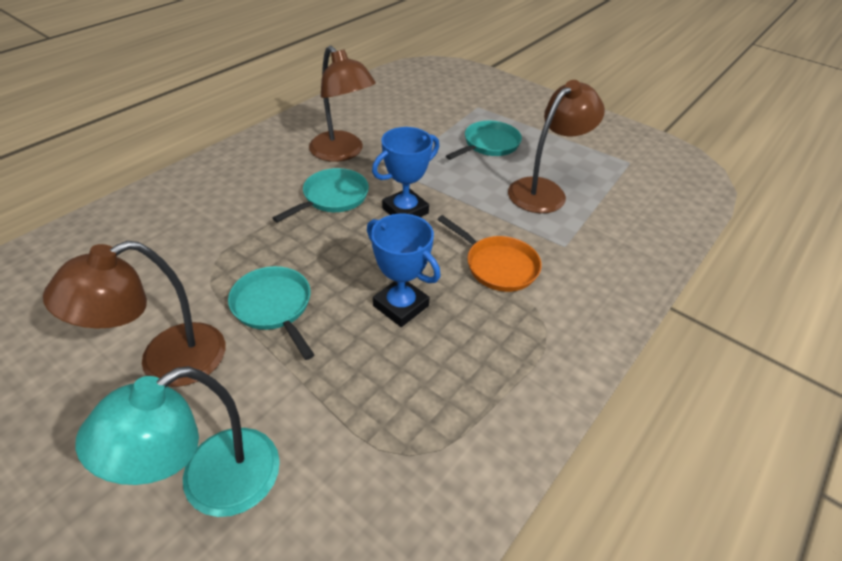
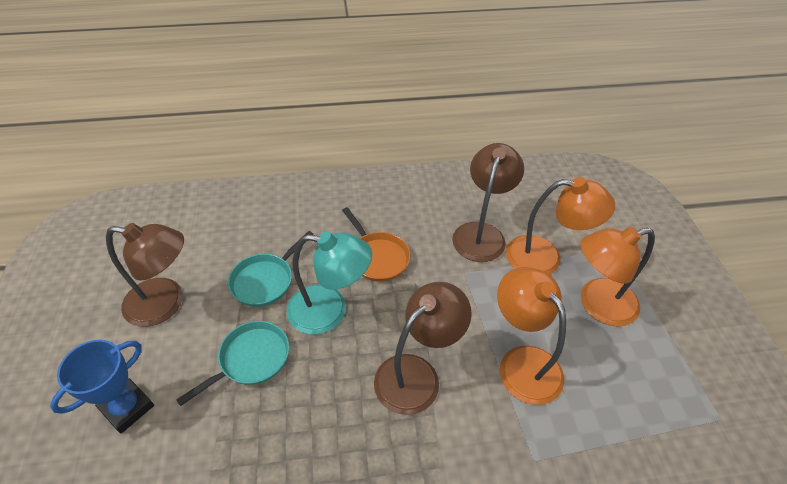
blue trophy: 2 -> 1
orange lamp: 0 -> 3
turquoise pan: 3 -> 2

